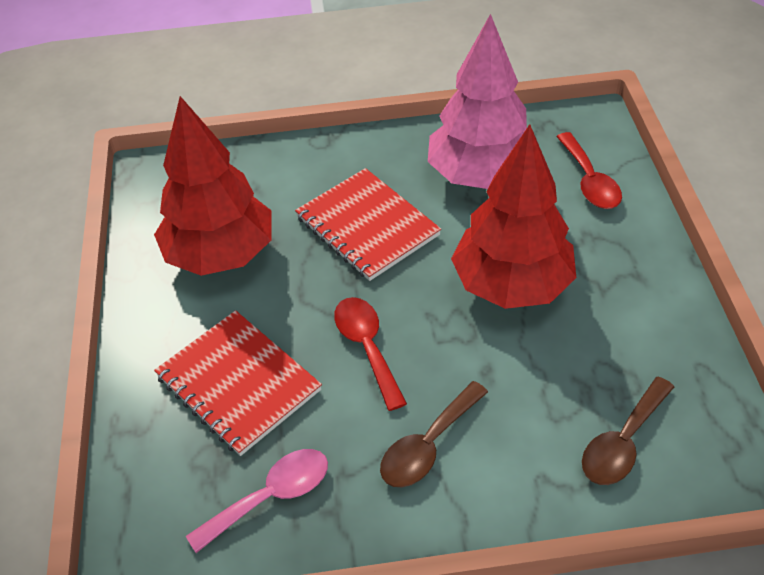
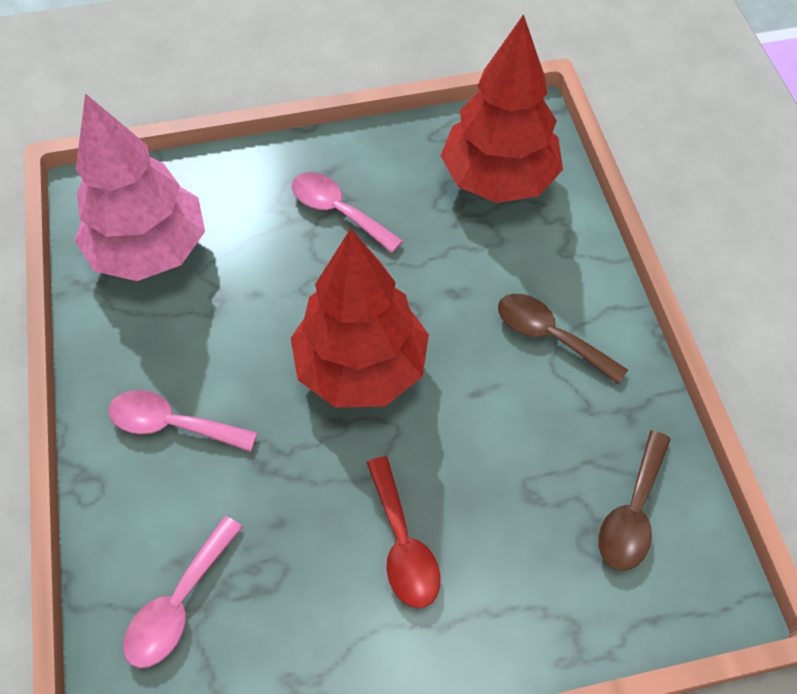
pink spoon: 1 -> 3
red notebook: 2 -> 0
red spoon: 2 -> 1

